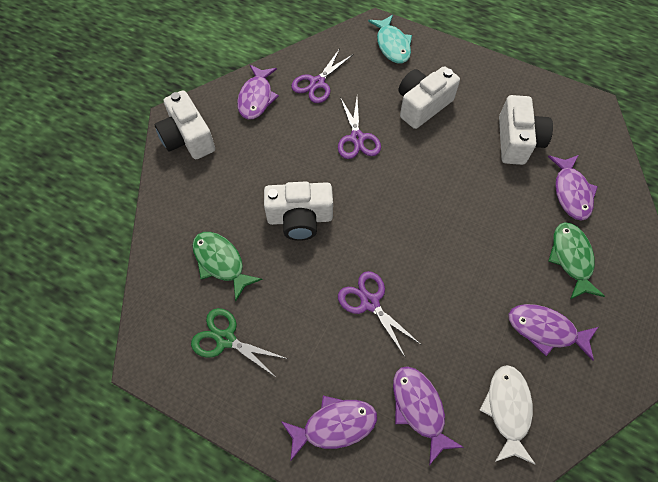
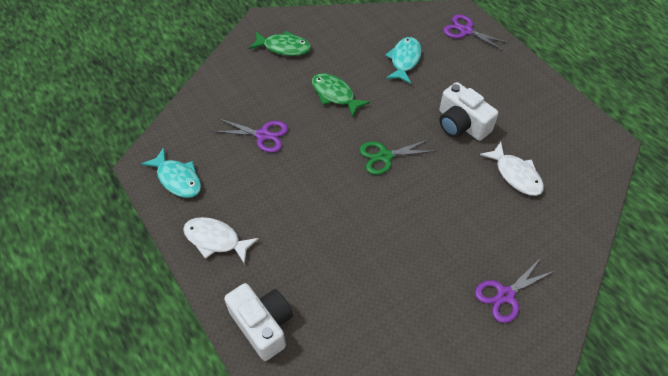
purple fish: 5 -> 0
turquoise fish: 1 -> 2
white camera: 4 -> 2
white fish: 1 -> 2

